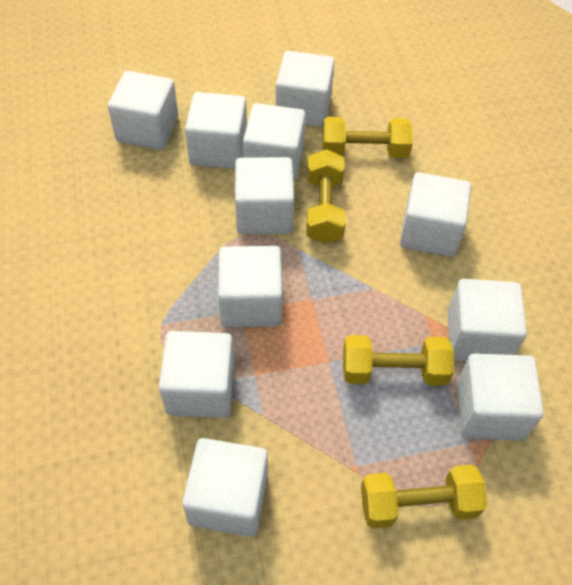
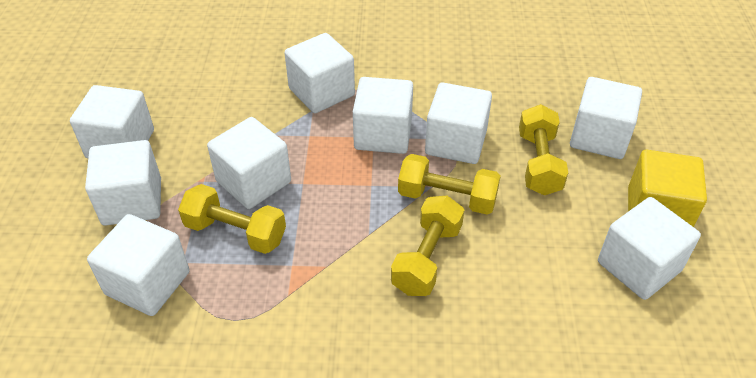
white cube: 11 -> 9
yellow cube: 0 -> 1

